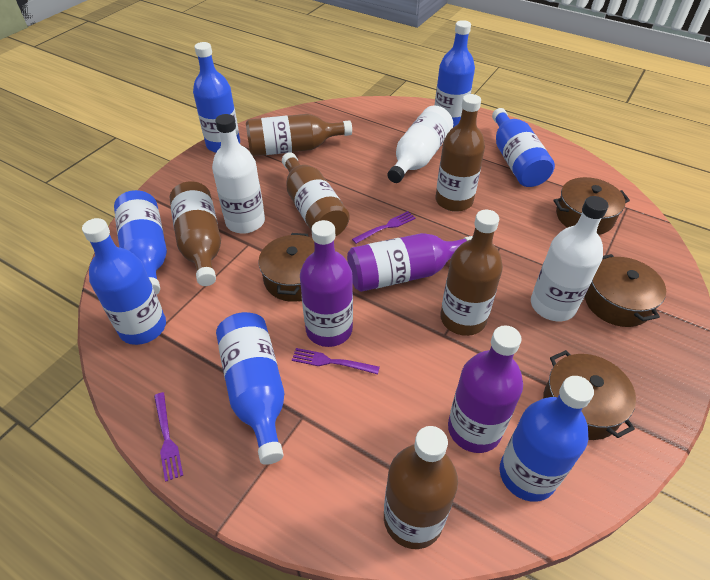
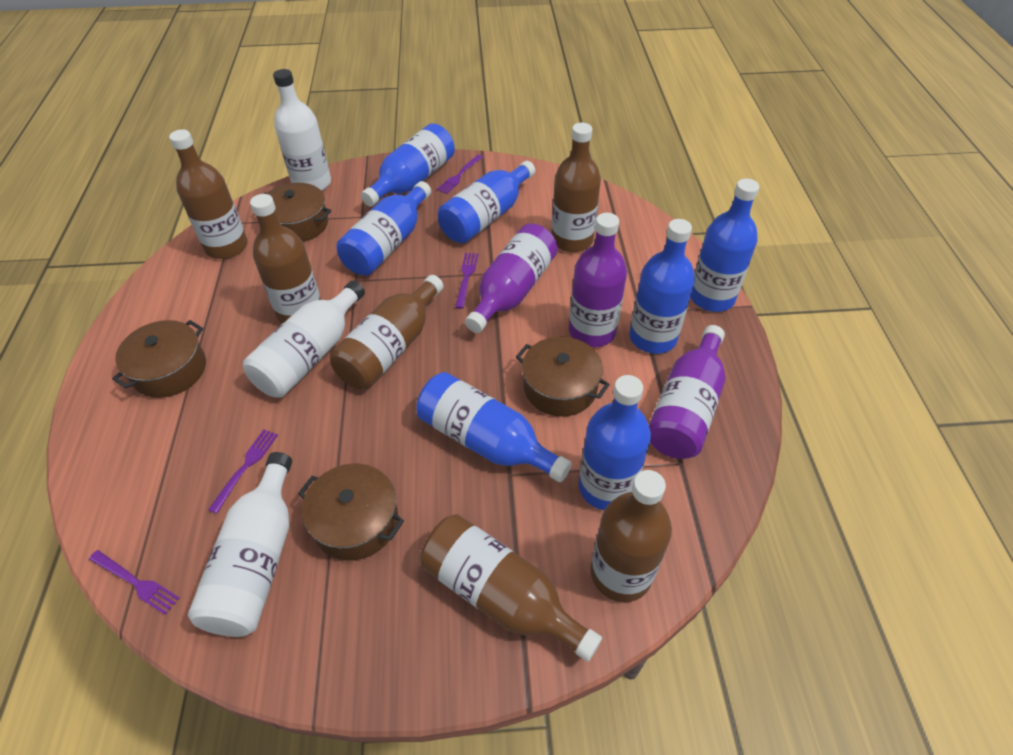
purple fork: 3 -> 4

